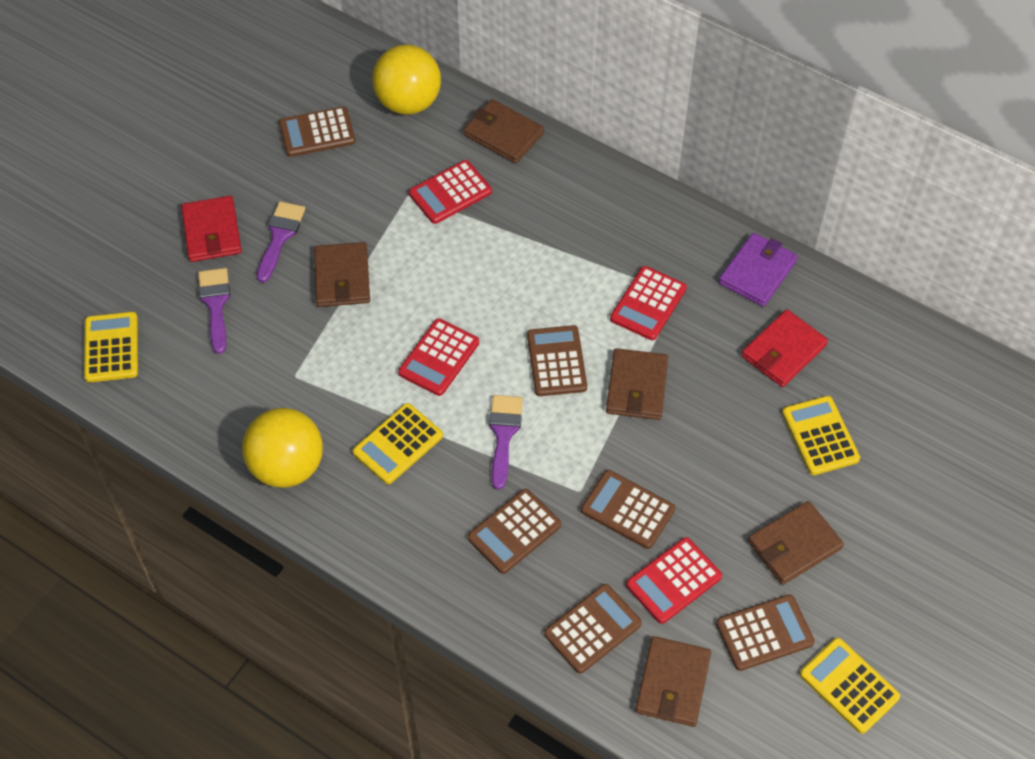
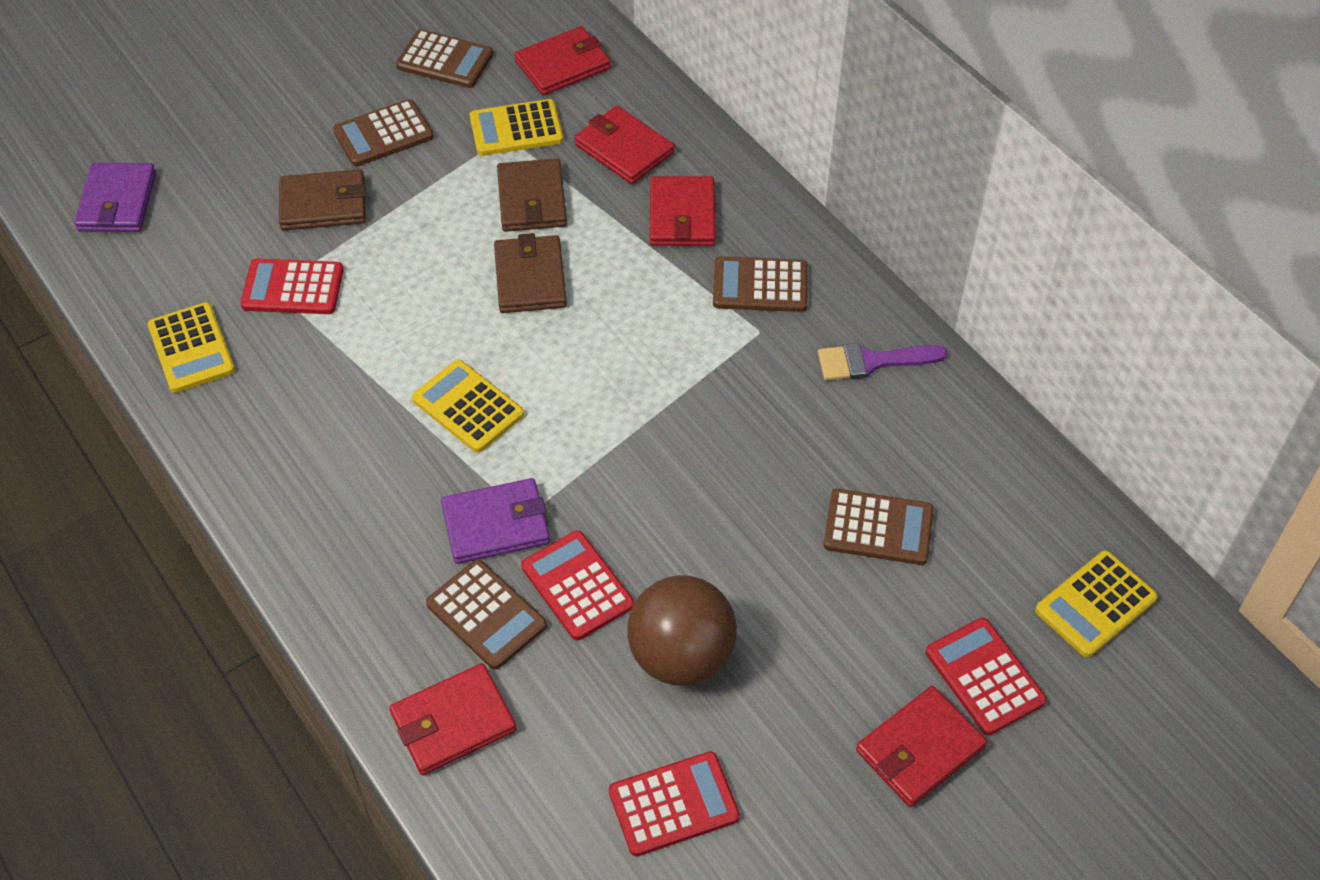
brown ball: 0 -> 1
brown calculator: 6 -> 5
brown wallet: 5 -> 3
purple brush: 3 -> 1
purple wallet: 1 -> 2
red wallet: 2 -> 5
yellow ball: 2 -> 0

